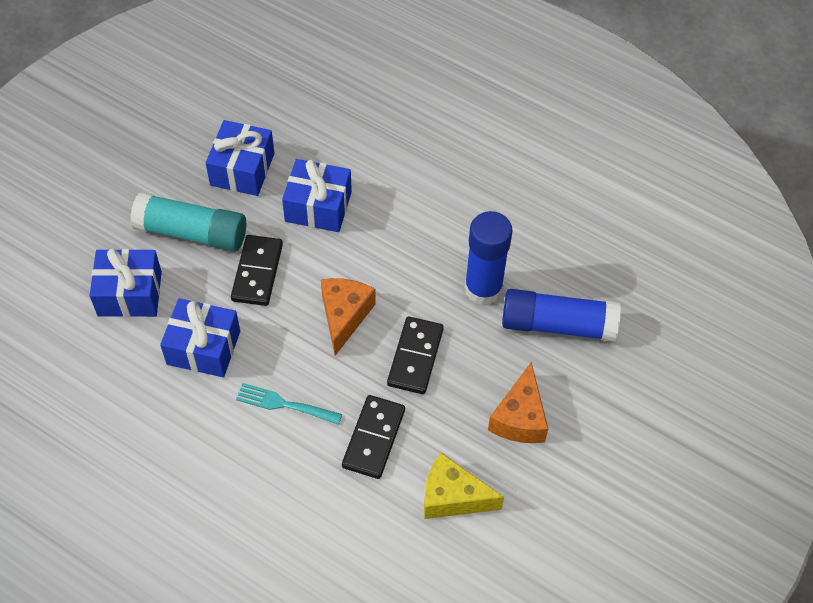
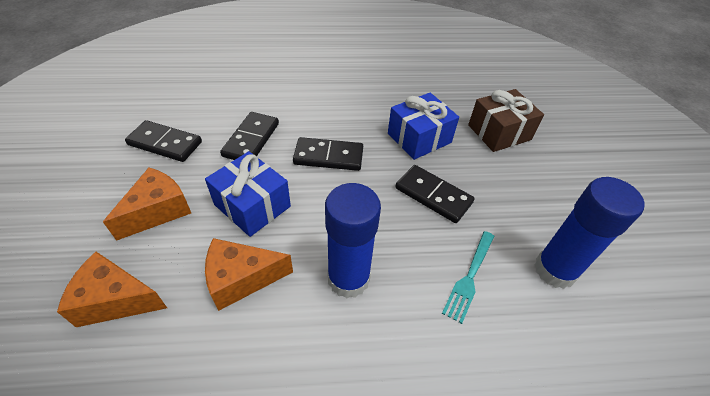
black domino: 3 -> 4
blue gift: 4 -> 2
brown gift: 0 -> 1
orange cheese: 2 -> 3
turquoise glue stick: 1 -> 0
yellow cheese: 1 -> 0

